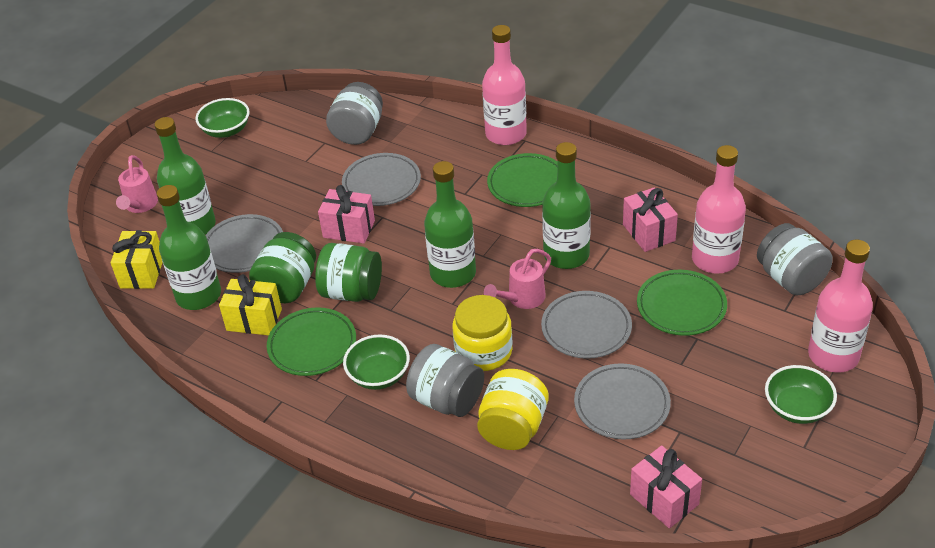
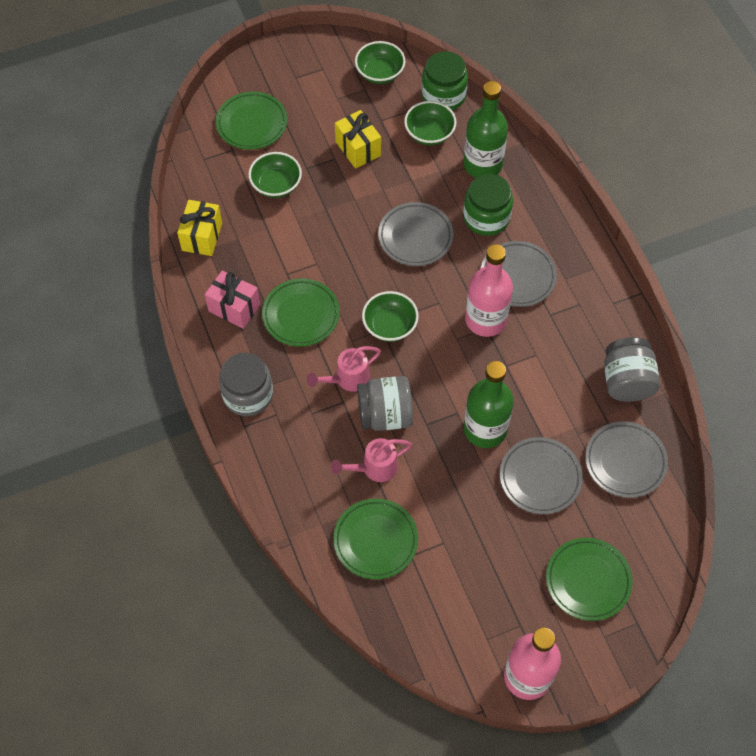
green bottle: 4 -> 2
green bowl: 3 -> 4
green plate: 3 -> 4
pink bottle: 3 -> 2
pink gift: 3 -> 1
yellow jar: 2 -> 0

